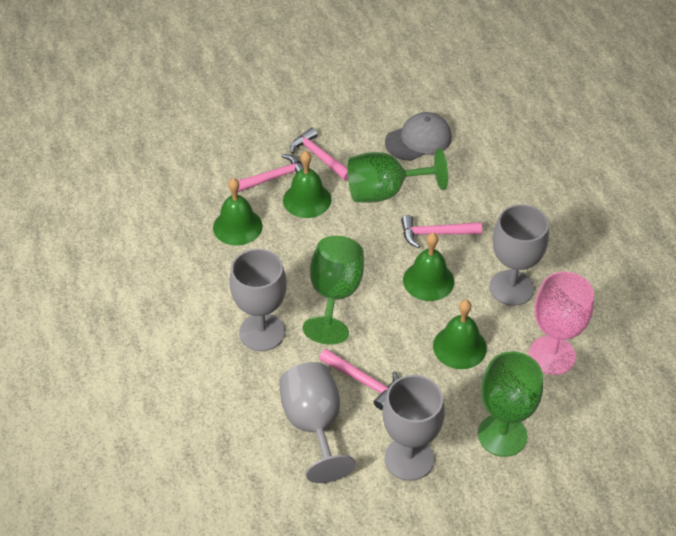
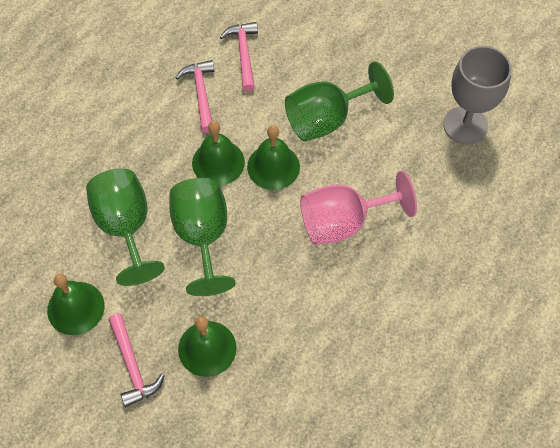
grey cap: 1 -> 0
grey goblet: 4 -> 1
pink hammer: 4 -> 3

